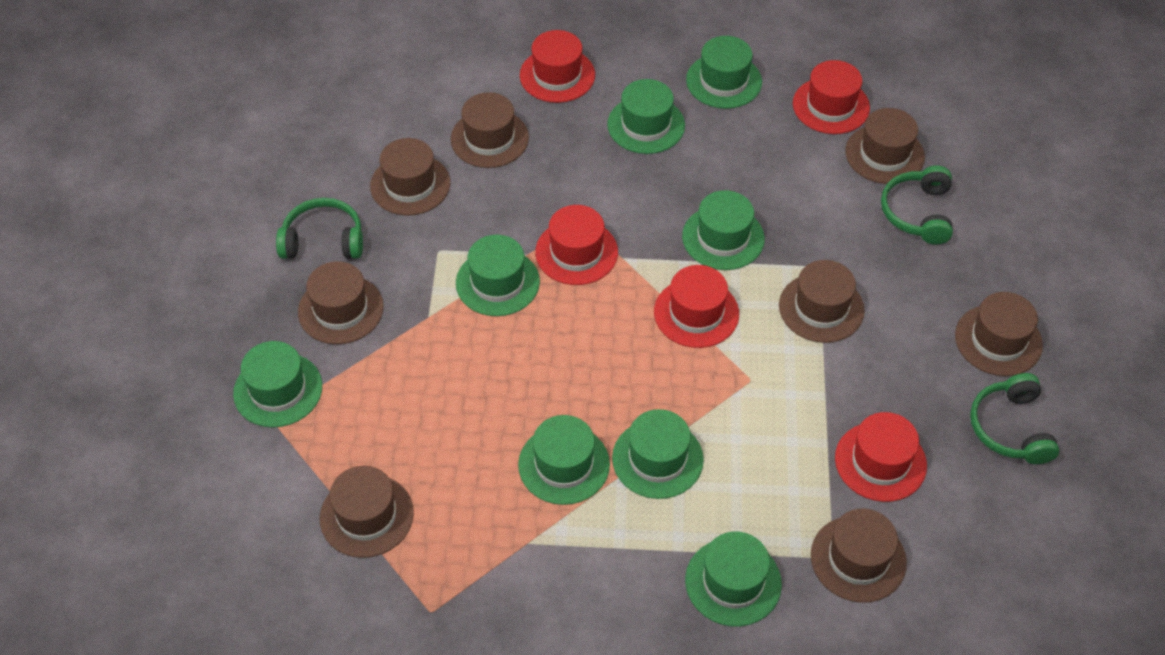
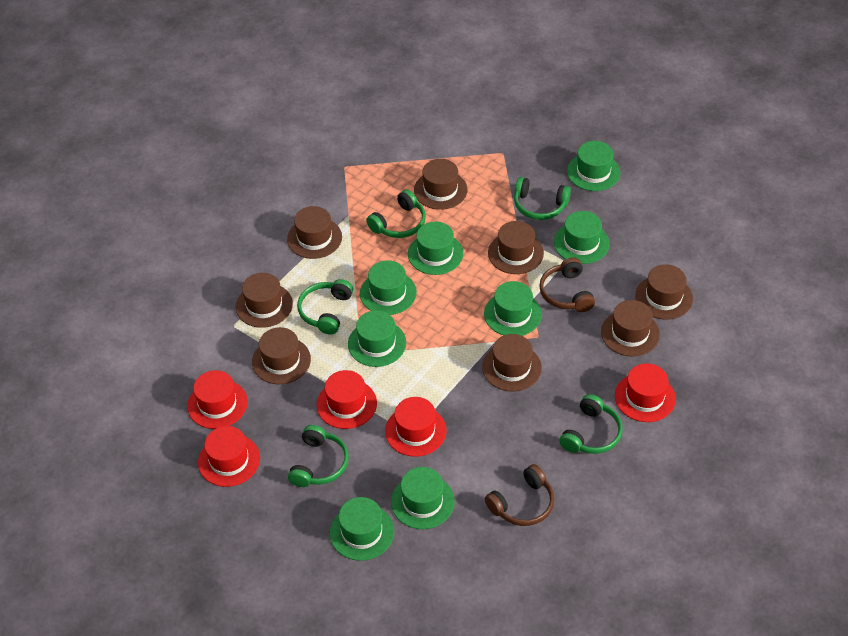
brown headphones: 0 -> 2
green headphones: 3 -> 5

